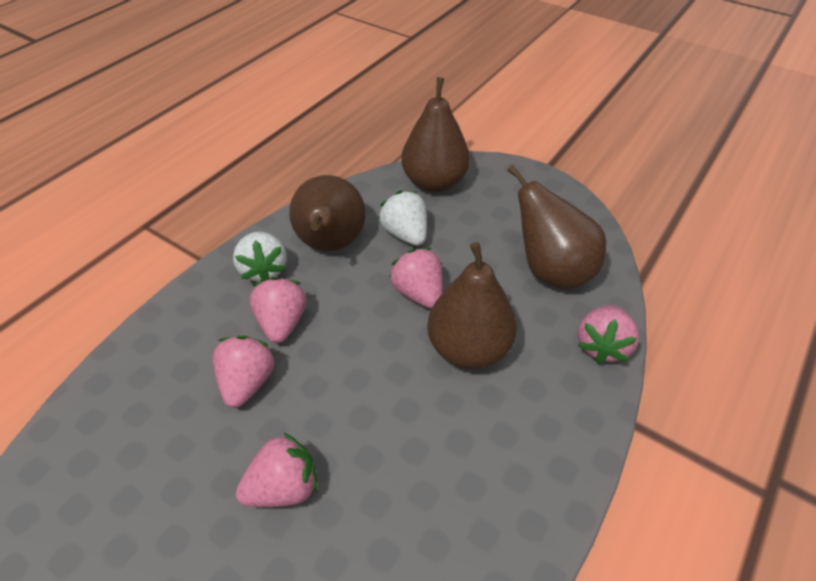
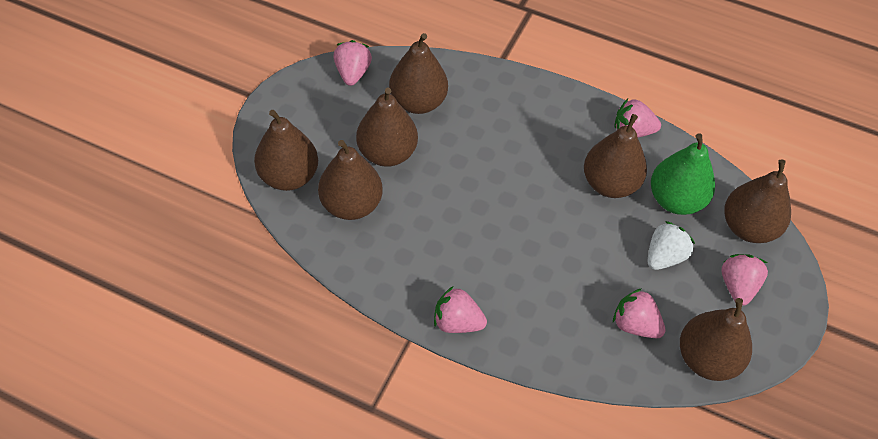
brown pear: 4 -> 7
green pear: 0 -> 1
white strawberry: 2 -> 1

